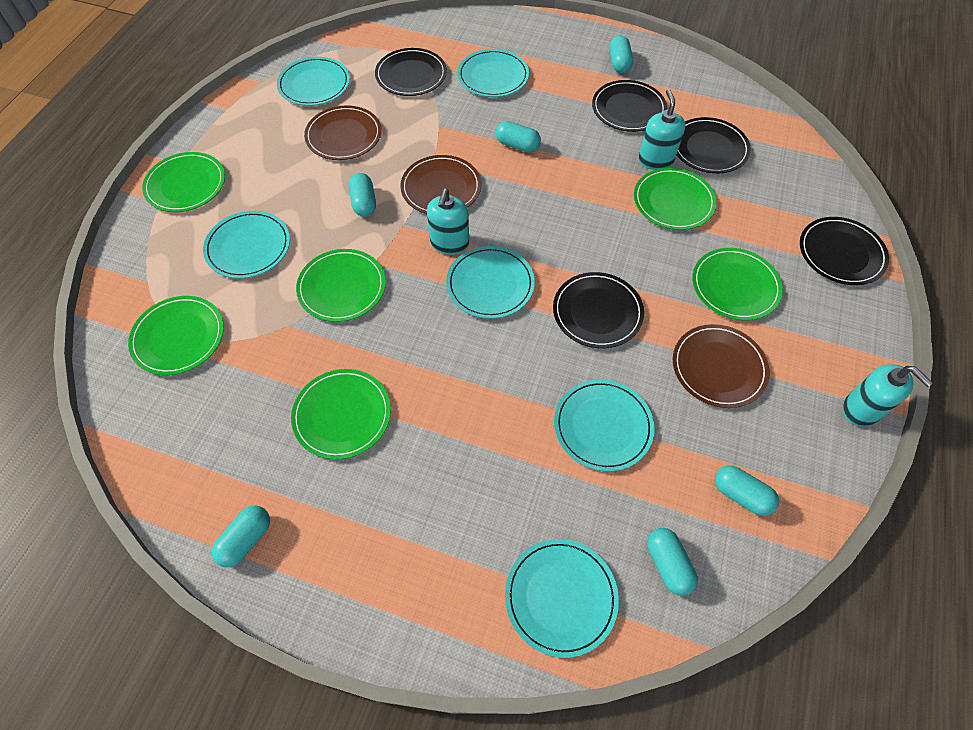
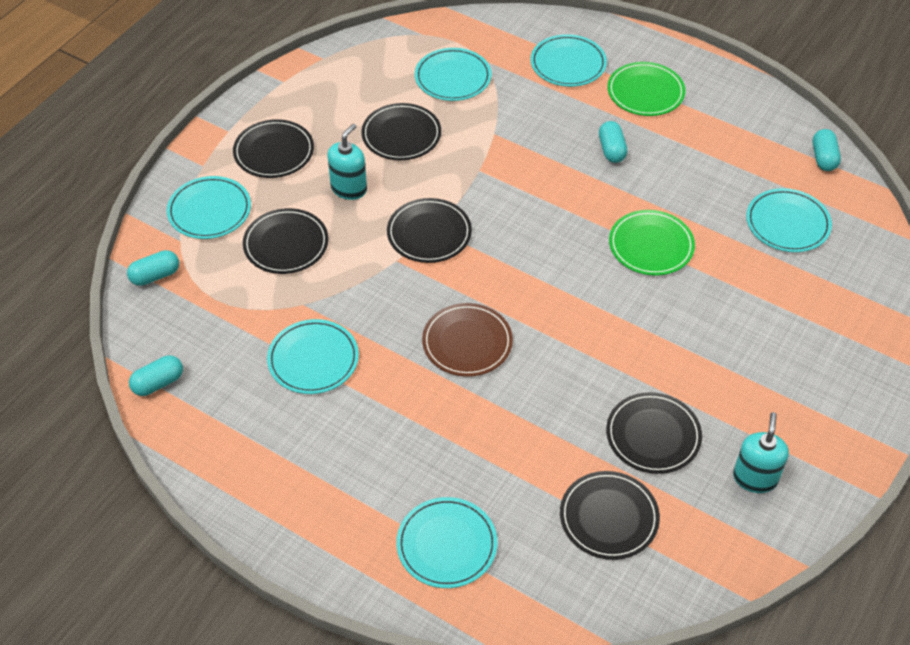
black plate: 5 -> 6
brown plate: 3 -> 1
green plate: 6 -> 2
turquoise capsule: 6 -> 4
turquoise soap dispenser: 3 -> 2

